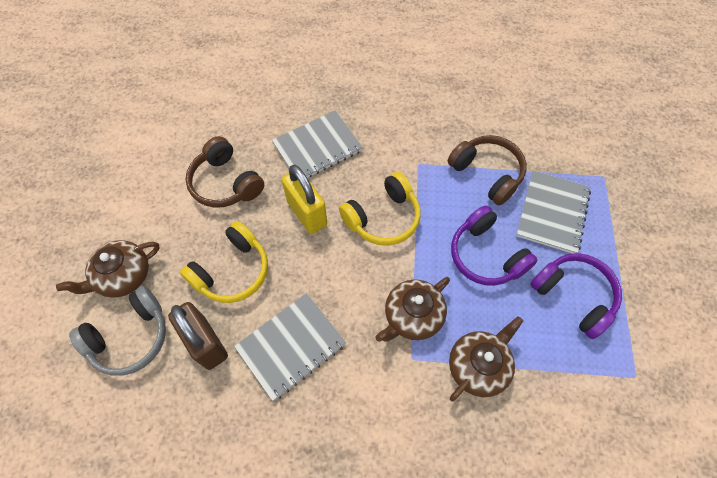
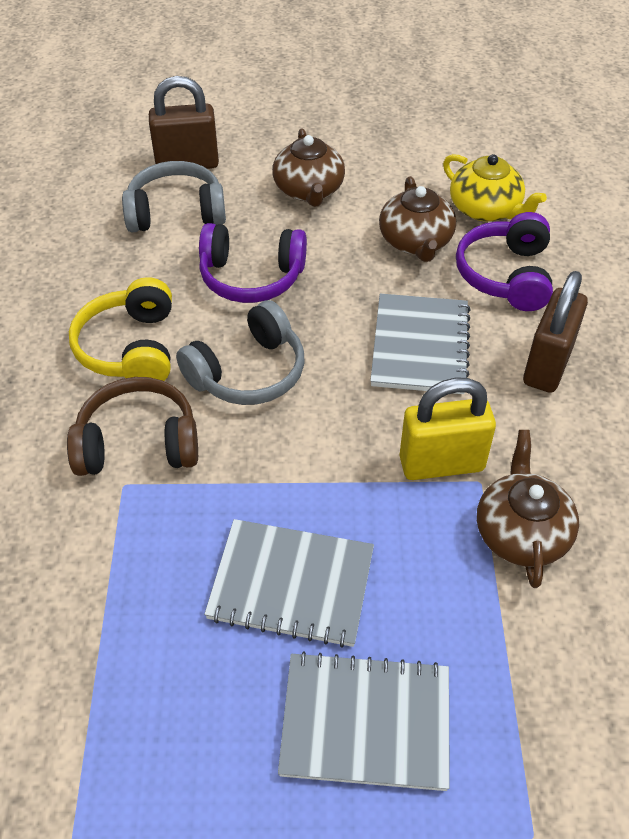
brown headphones: 2 -> 1
brown padlock: 1 -> 2
grey headphones: 1 -> 2
yellow headphones: 2 -> 1
yellow teapot: 0 -> 1

